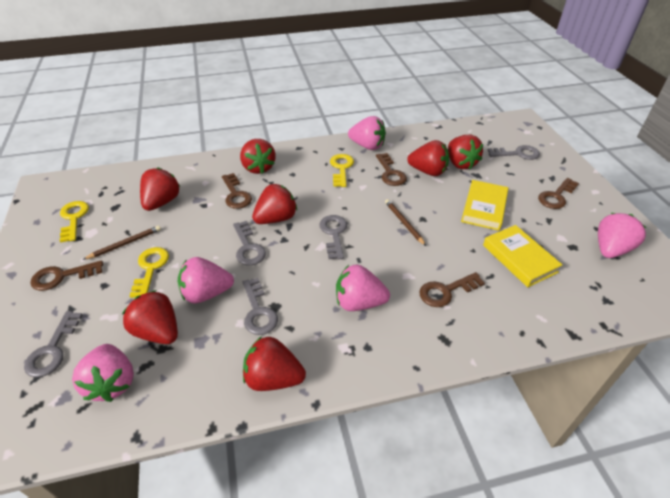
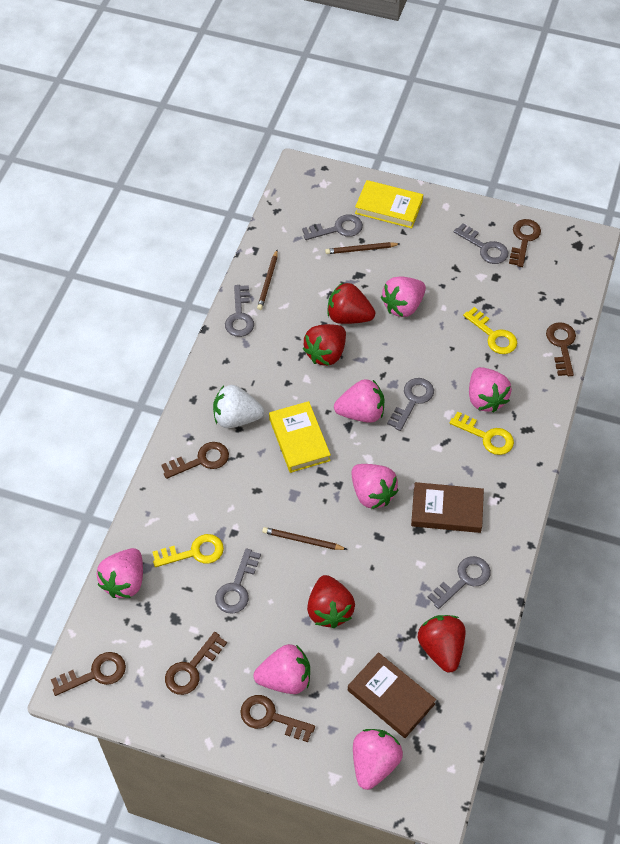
brown book: 0 -> 2
brown key: 5 -> 6
brown pencil: 2 -> 3
grey key: 5 -> 6
pink strawberry: 5 -> 7
red strawberry: 7 -> 4
white strawberry: 0 -> 1

